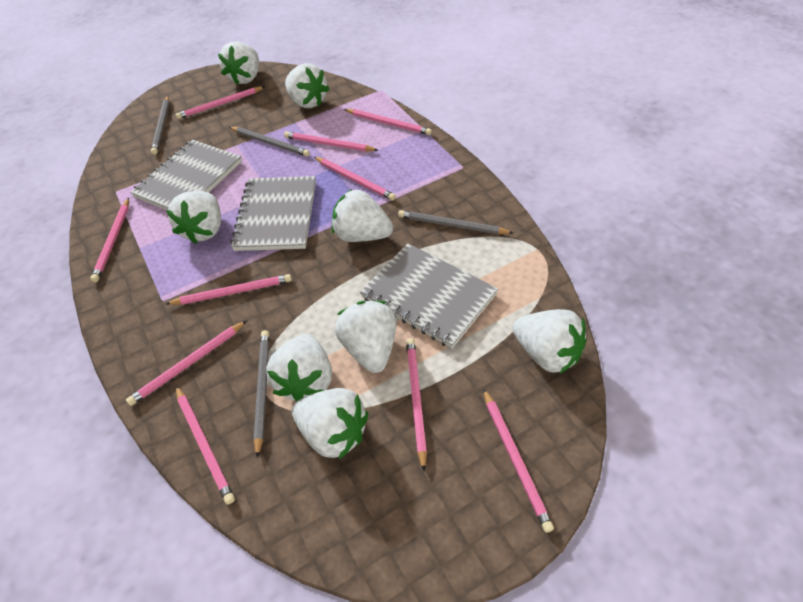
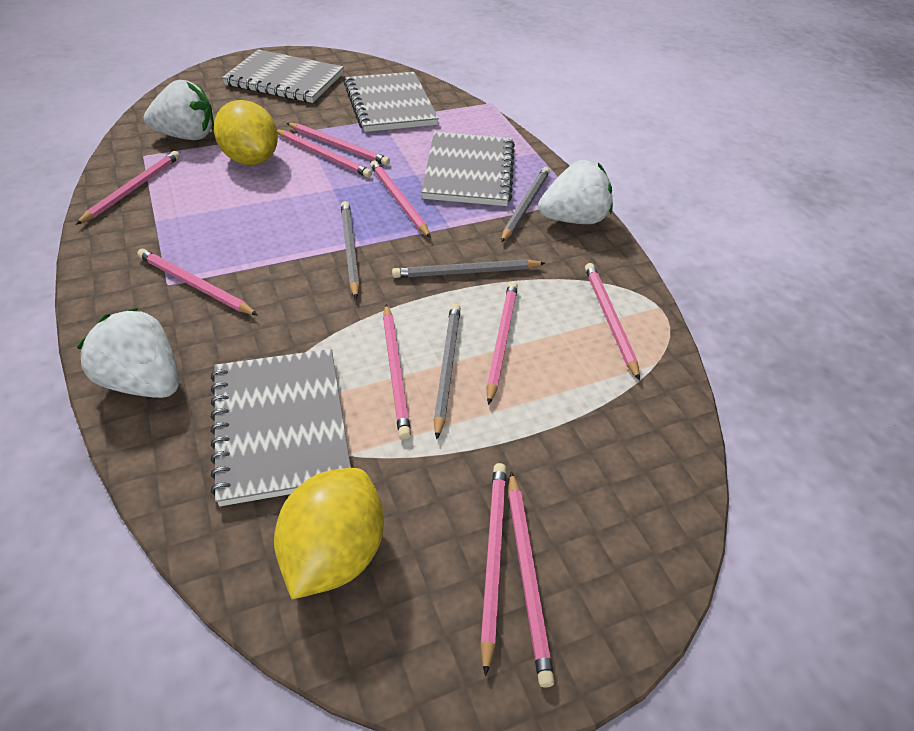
grey notebook: 3 -> 4
white strawberry: 8 -> 3
yellow lemon: 0 -> 2

